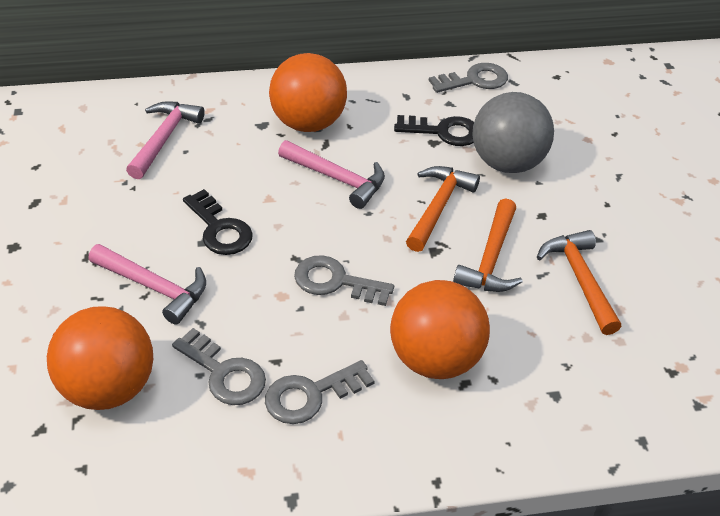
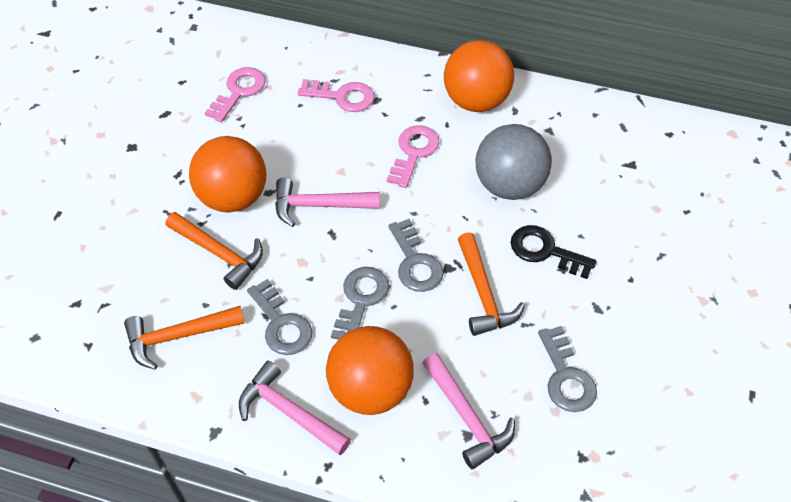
black key: 2 -> 1
pink key: 0 -> 3

